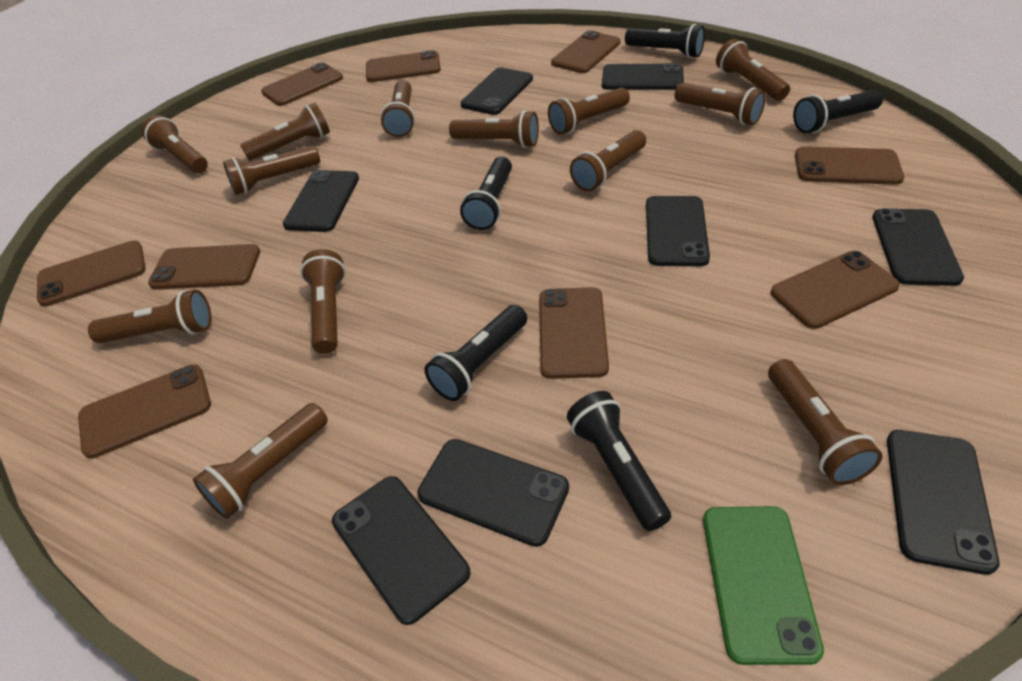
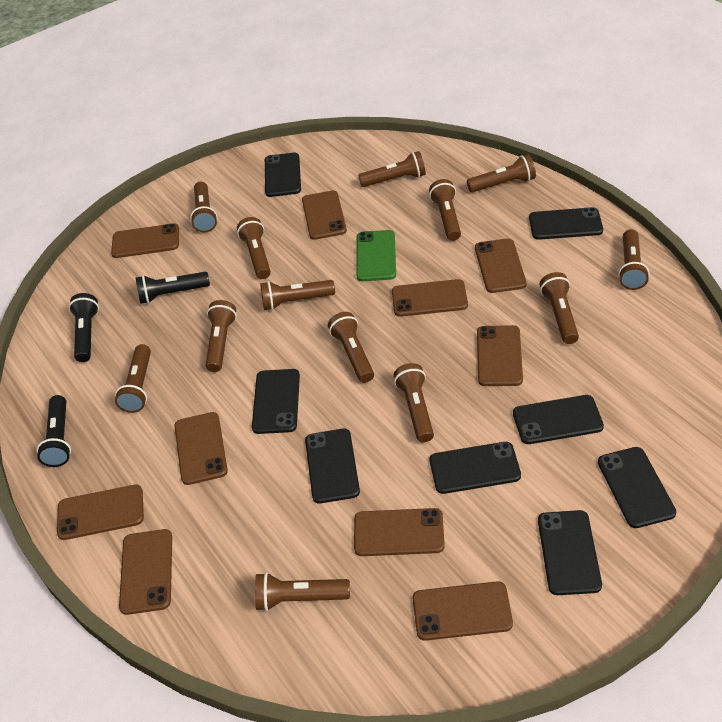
black flashlight: 5 -> 3
brown phone: 9 -> 10

